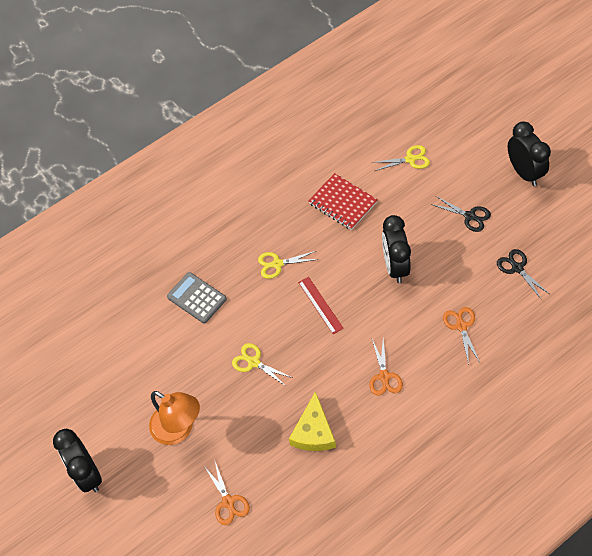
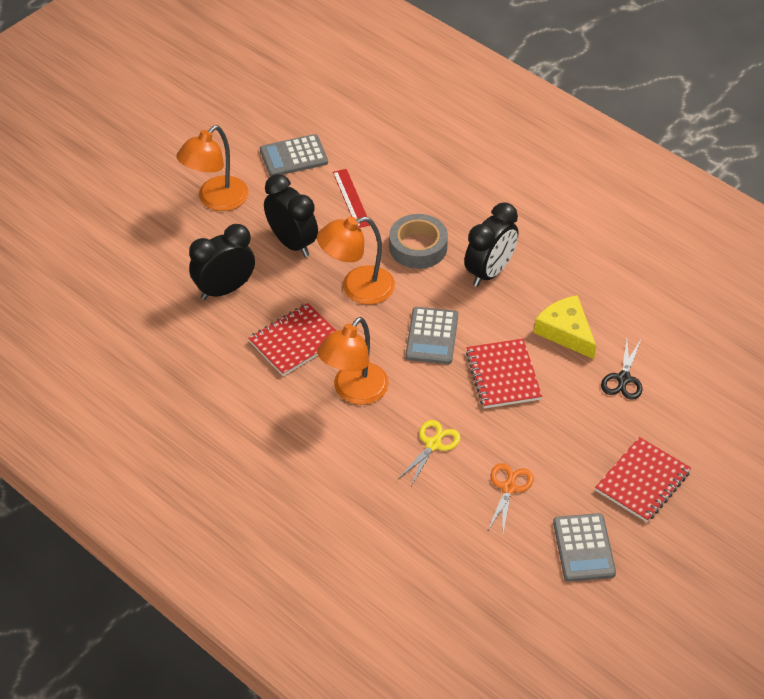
black scissors: 2 -> 1
grey calculator: 1 -> 3
grey tape: 0 -> 1
orange lamp: 1 -> 3
orange scissors: 3 -> 1
red notebook: 1 -> 3
yellow scissors: 3 -> 1

